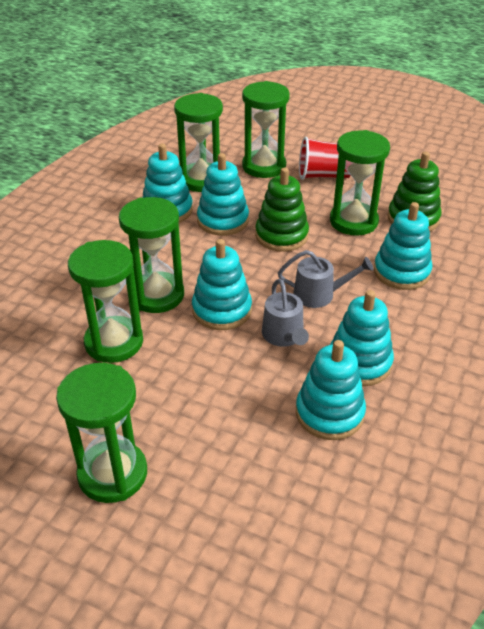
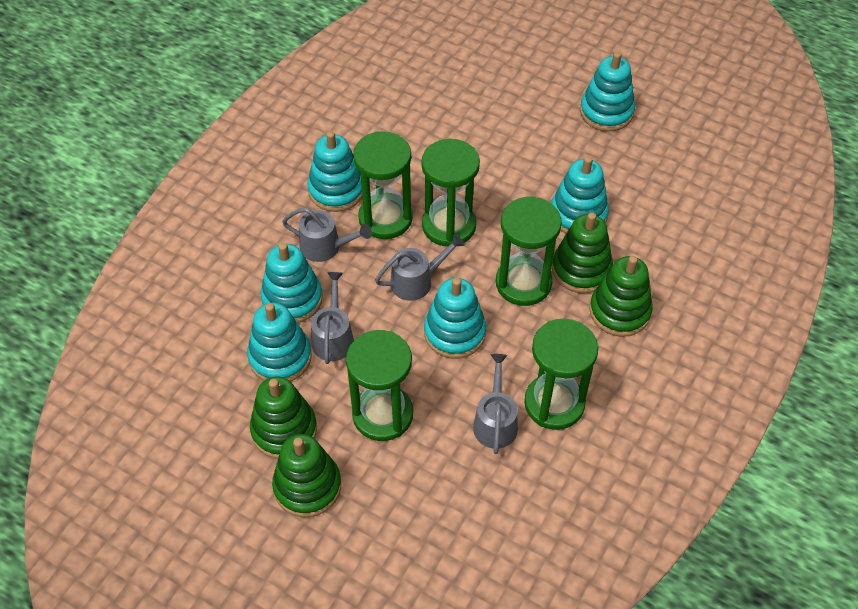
green hourglass: 6 -> 5
green stacking toy: 2 -> 4
grey watering can: 2 -> 4
red cup: 1 -> 0

